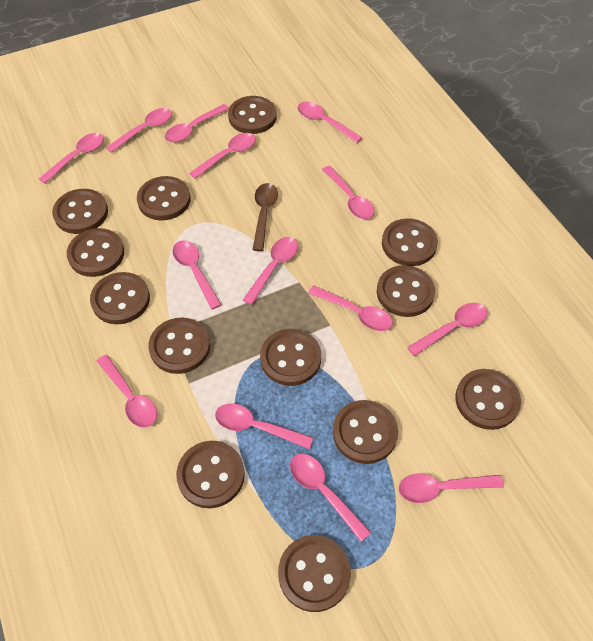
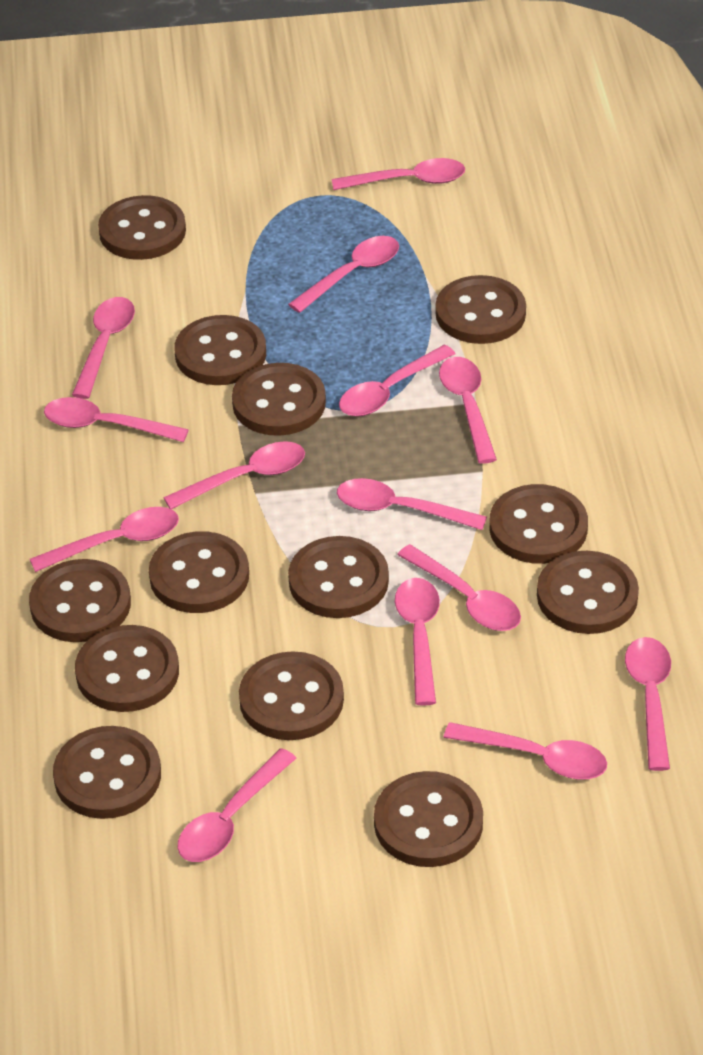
brown spoon: 1 -> 0

